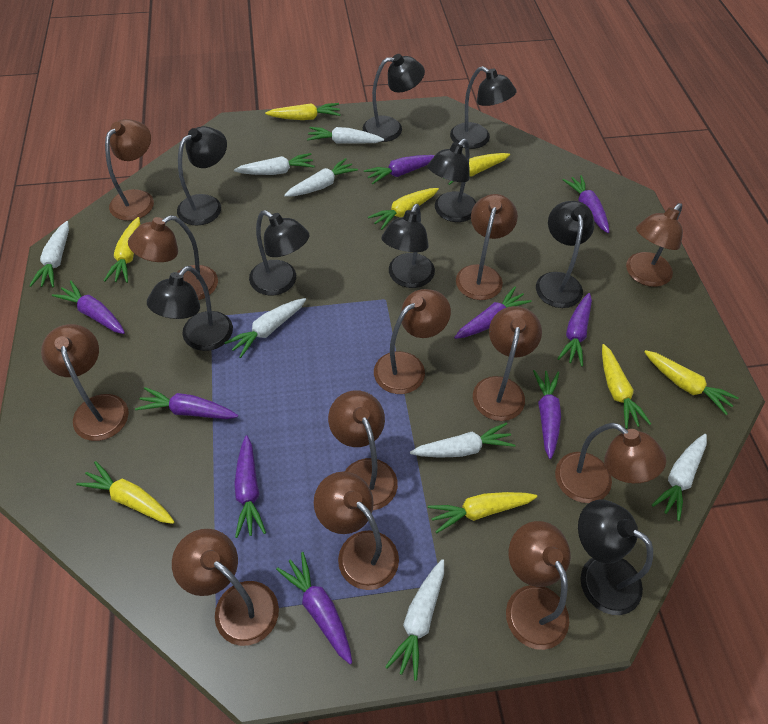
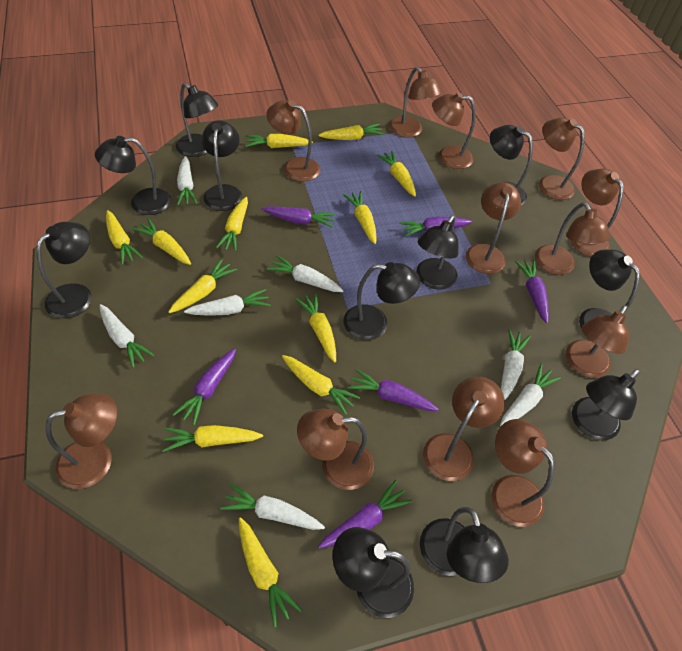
black lamp: 9 -> 11
purple carrot: 9 -> 6
white carrot: 8 -> 7
yellow carrot: 8 -> 12

